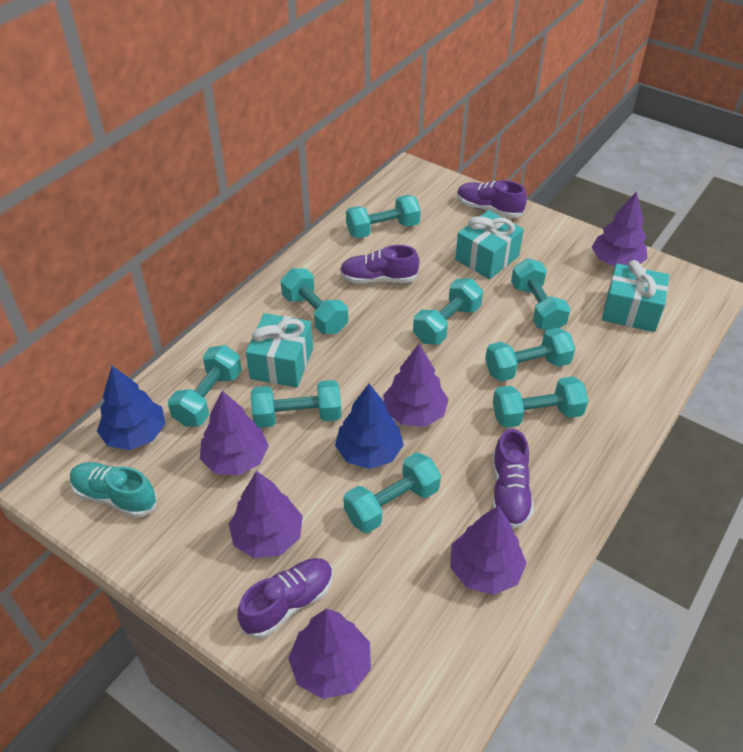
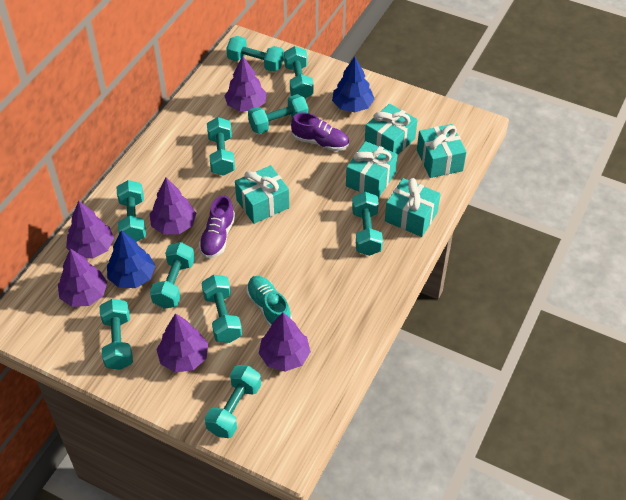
purple shoe: 4 -> 2
turquoise dumbbell: 9 -> 10
turquoise gift: 3 -> 5

